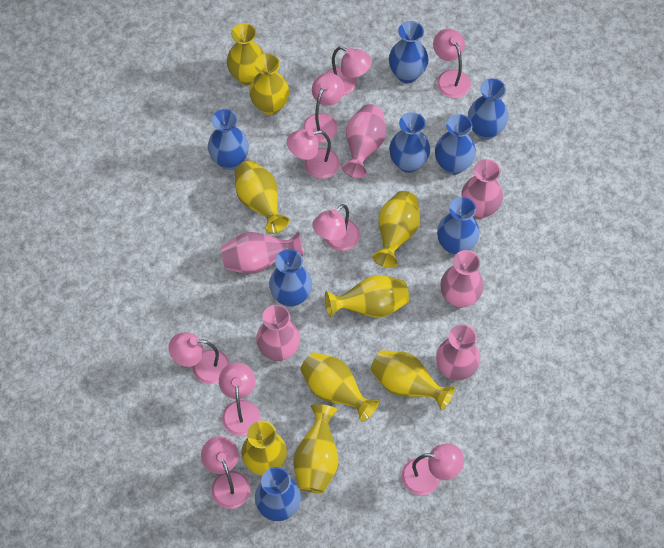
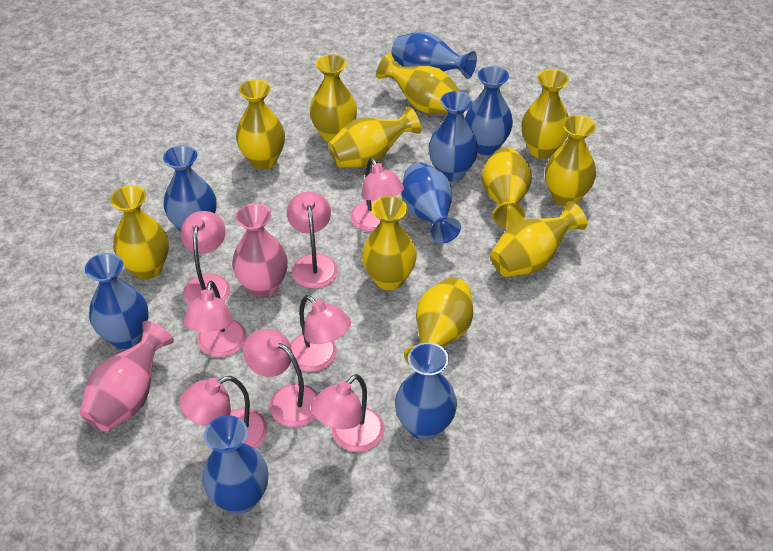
pink lamp: 9 -> 8
pink vase: 6 -> 2
yellow vase: 9 -> 11

